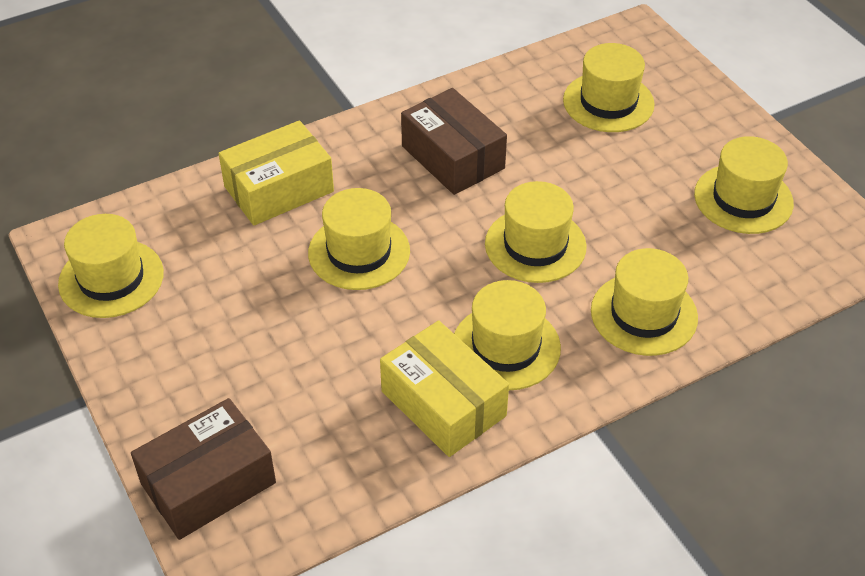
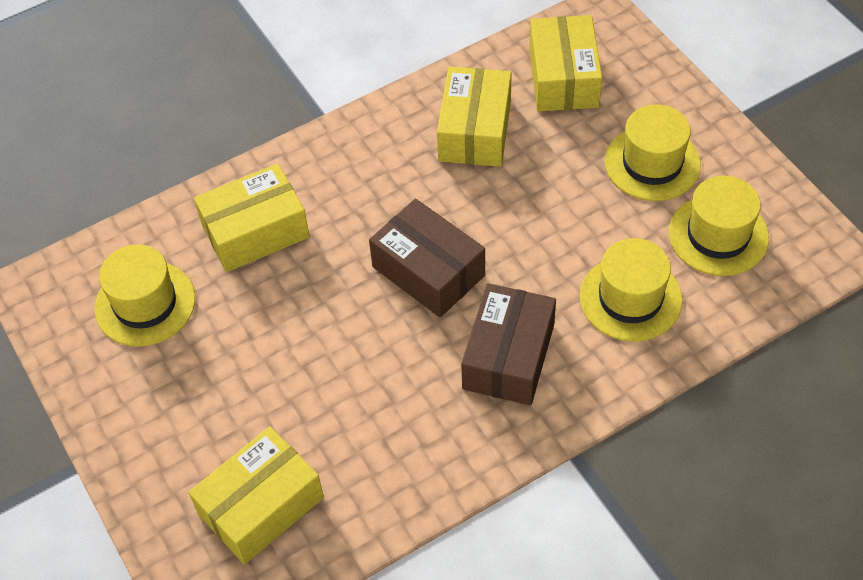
yellow box: 2 -> 4
yellow hat: 7 -> 4

